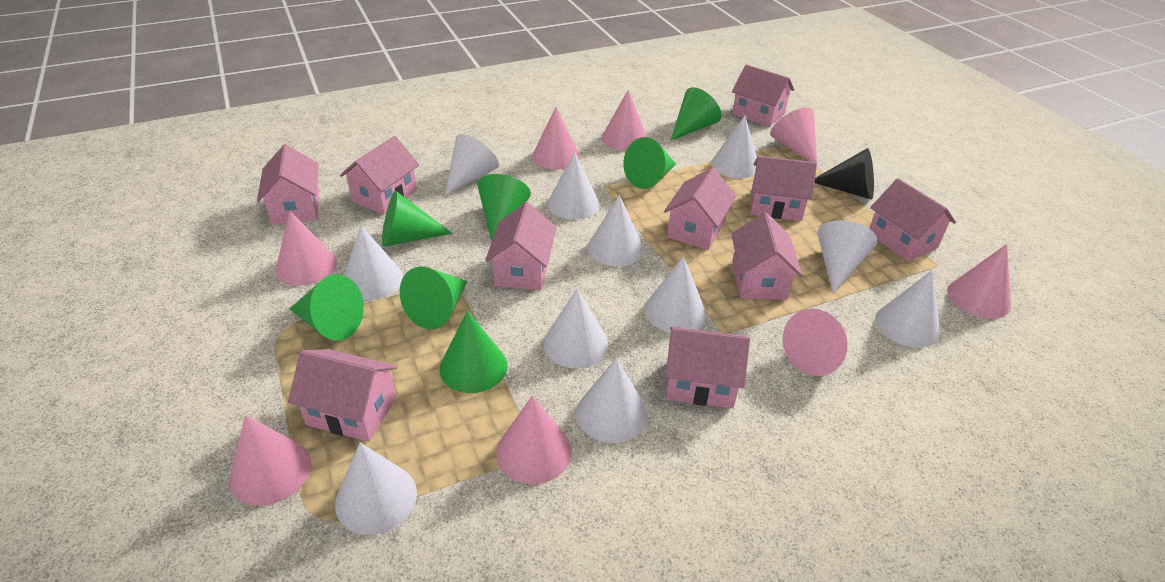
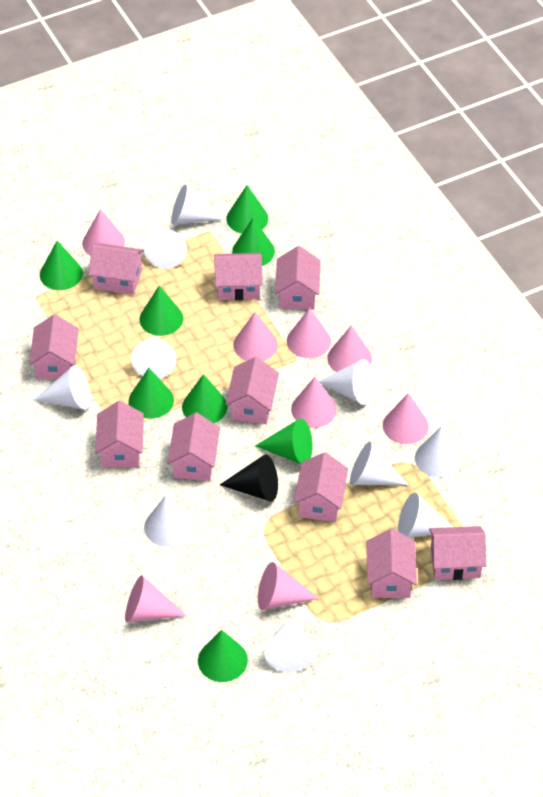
green cone: 7 -> 8
white cone: 11 -> 10

